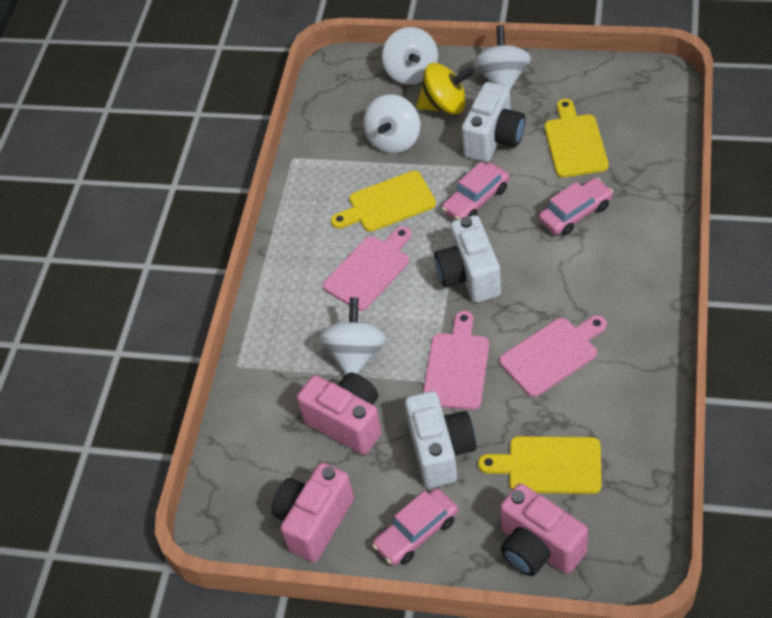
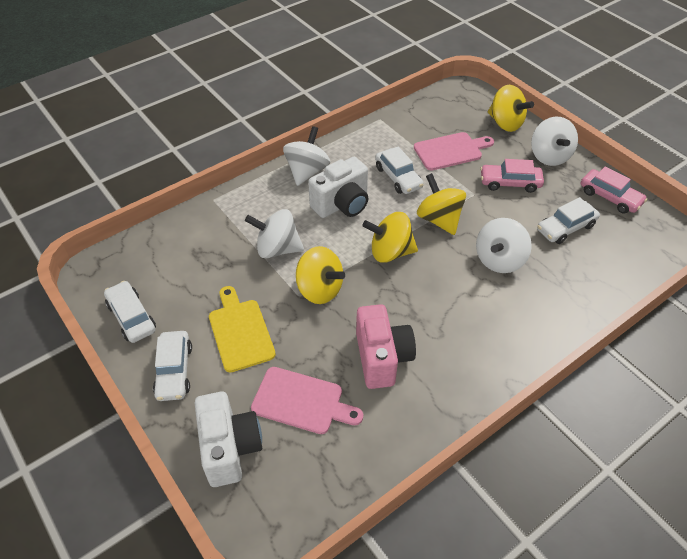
pink camera: 3 -> 1
pink car: 3 -> 2
pink cutting board: 3 -> 2
white camera: 3 -> 2
white car: 0 -> 4
yellow cutting board: 3 -> 1
yellow spinning top: 1 -> 4

